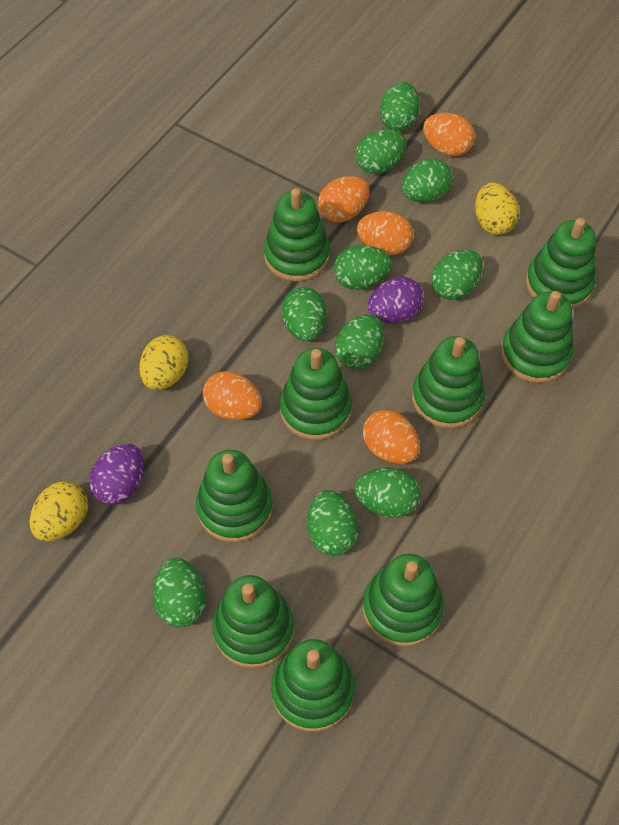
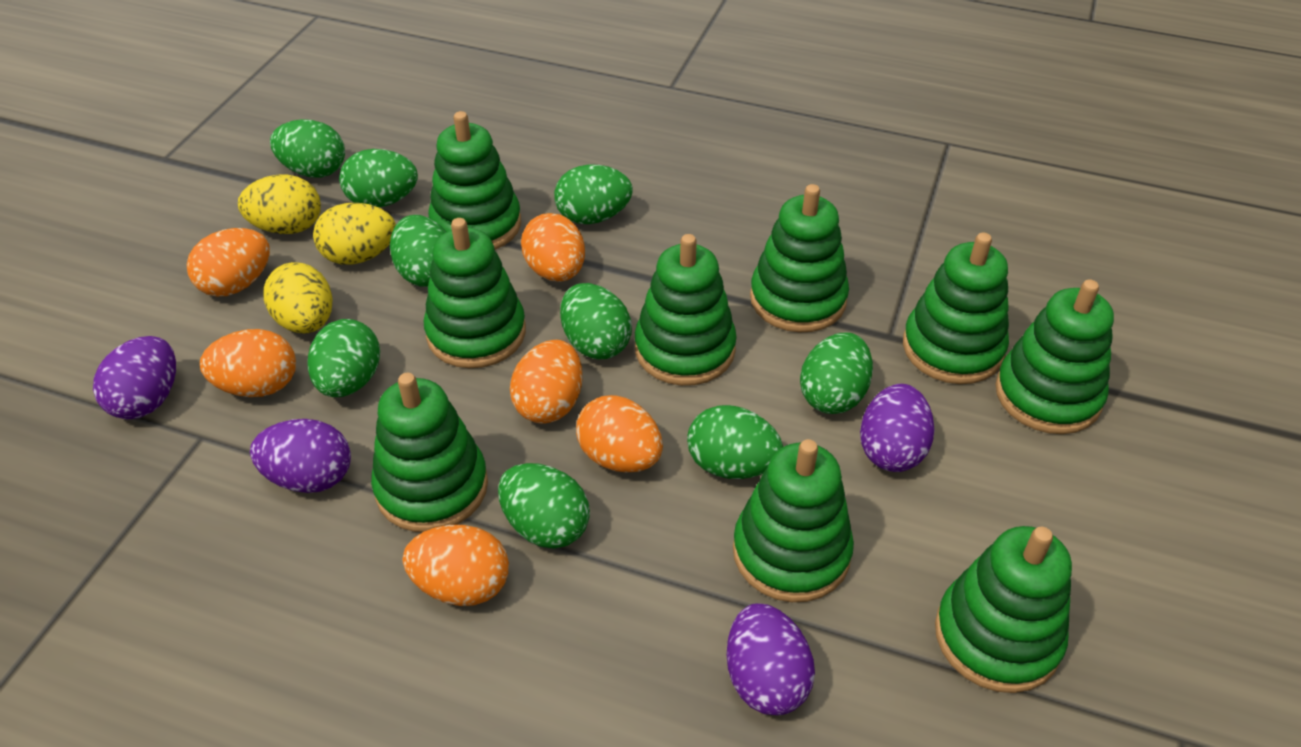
green egg: 10 -> 9
orange egg: 5 -> 6
purple egg: 2 -> 4

